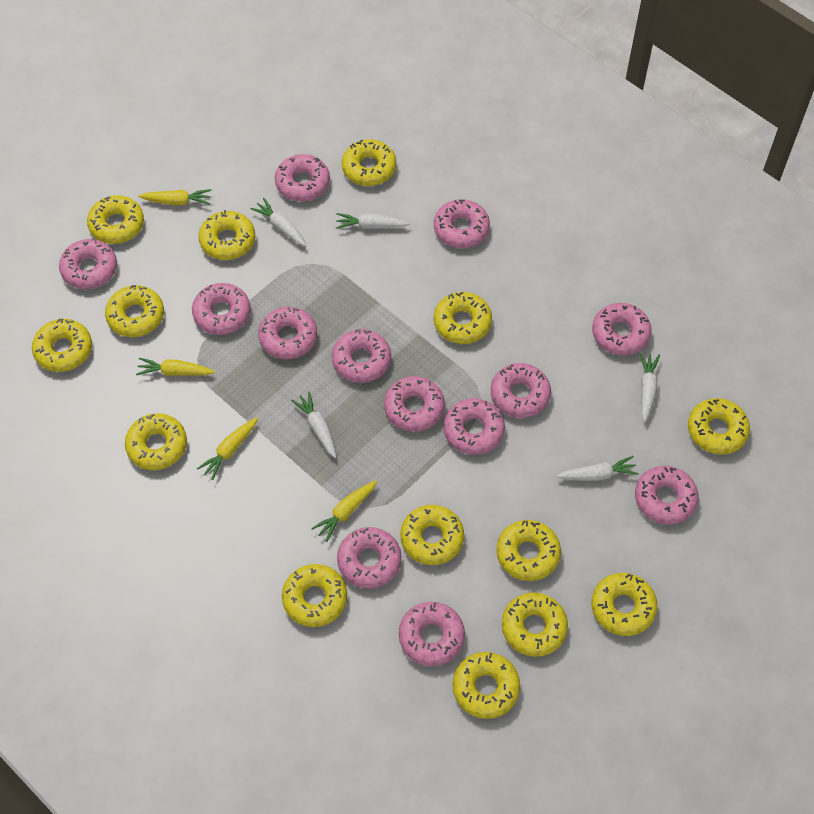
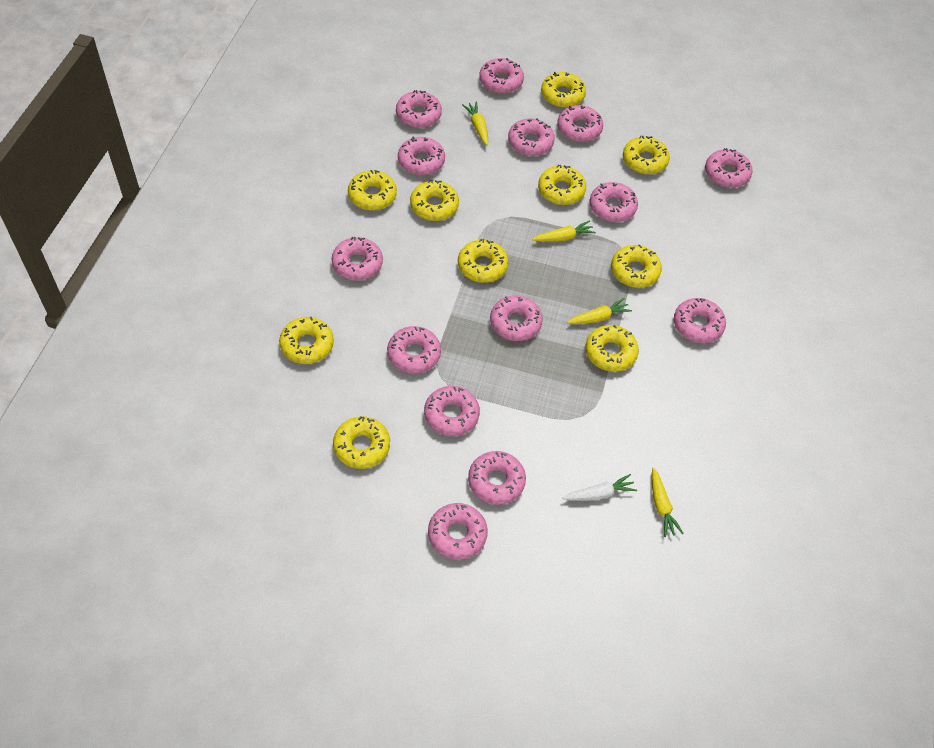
pink donut: 13 -> 14
white carrot: 5 -> 1
yellow donut: 14 -> 10

